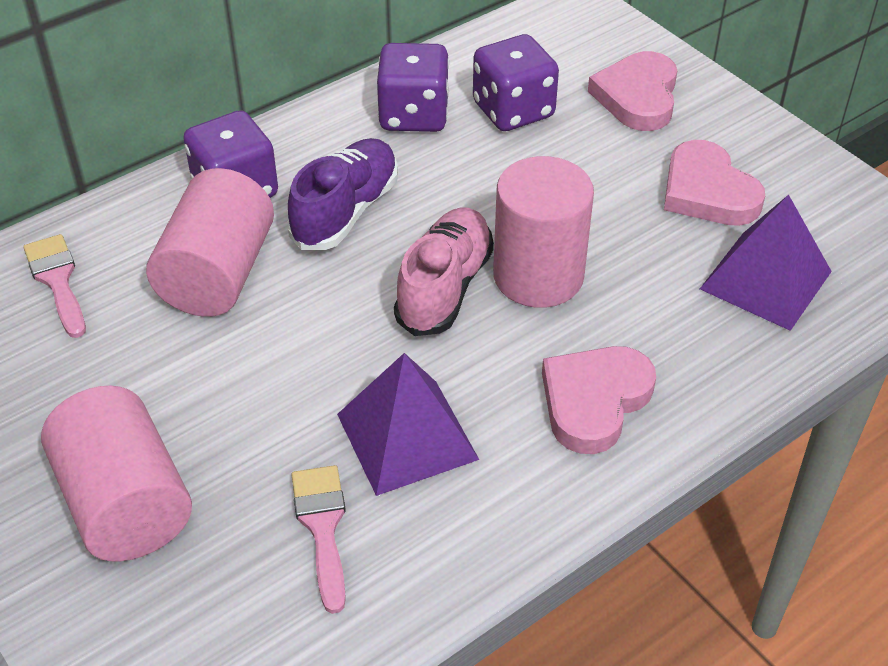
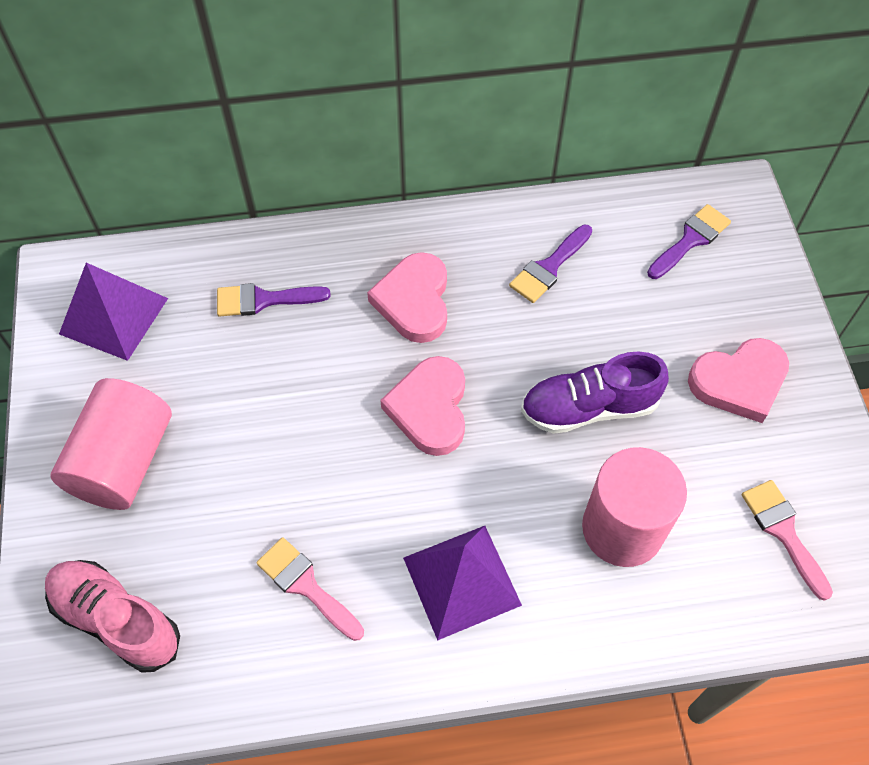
pink cylinder: 3 -> 2
purple brush: 0 -> 3
purple dice: 3 -> 0

